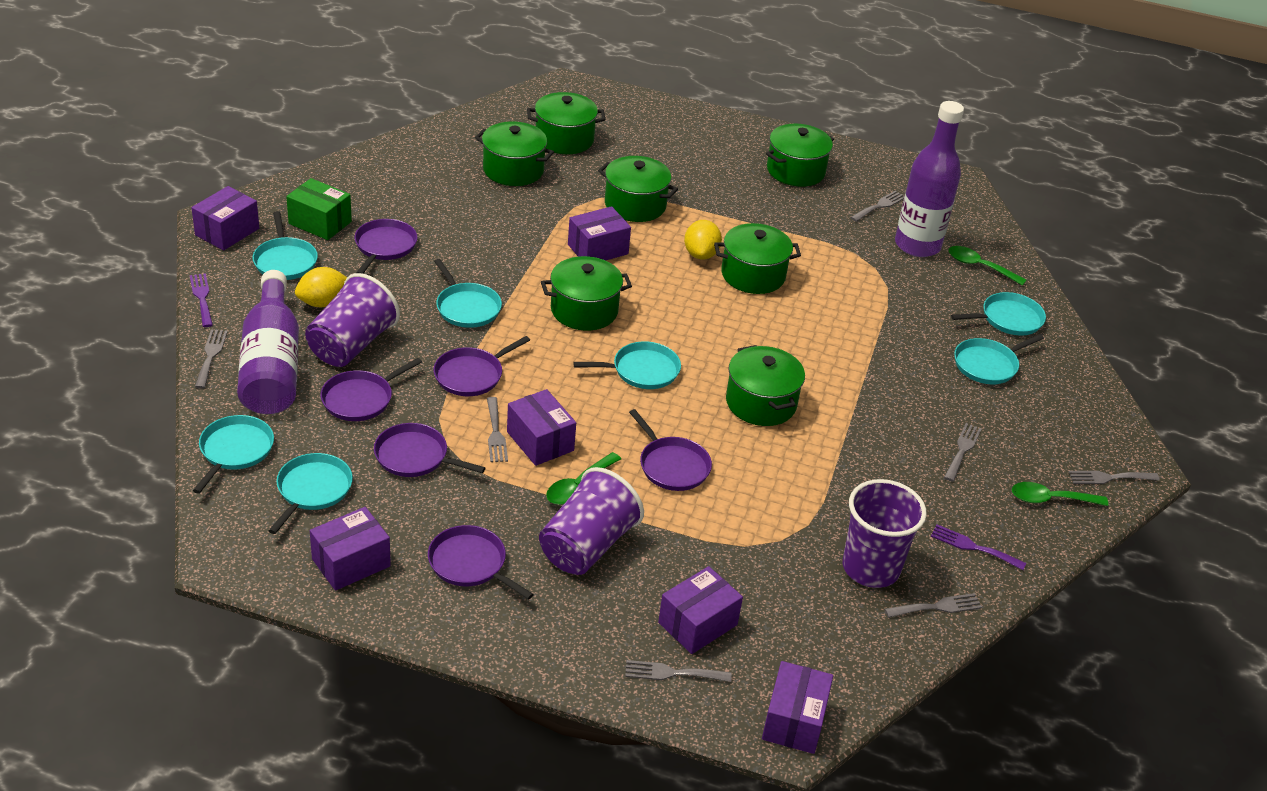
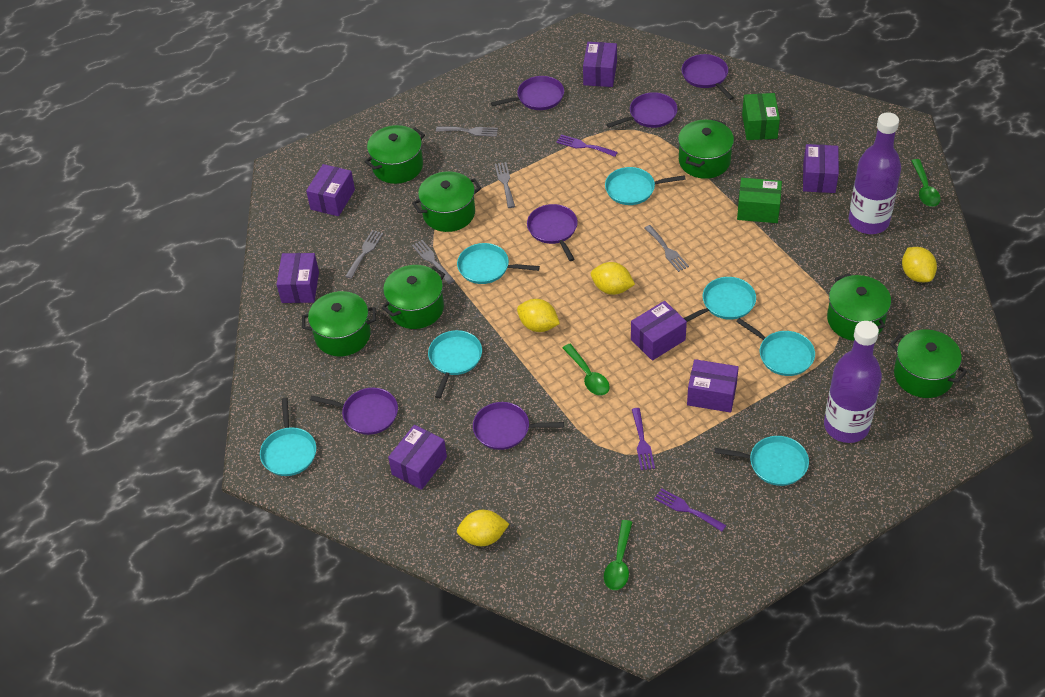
green box: 1 -> 2
grey fork: 7 -> 5
purple box: 6 -> 7
purple cup: 3 -> 0
purple fork: 2 -> 3
yellow lemon: 2 -> 4

